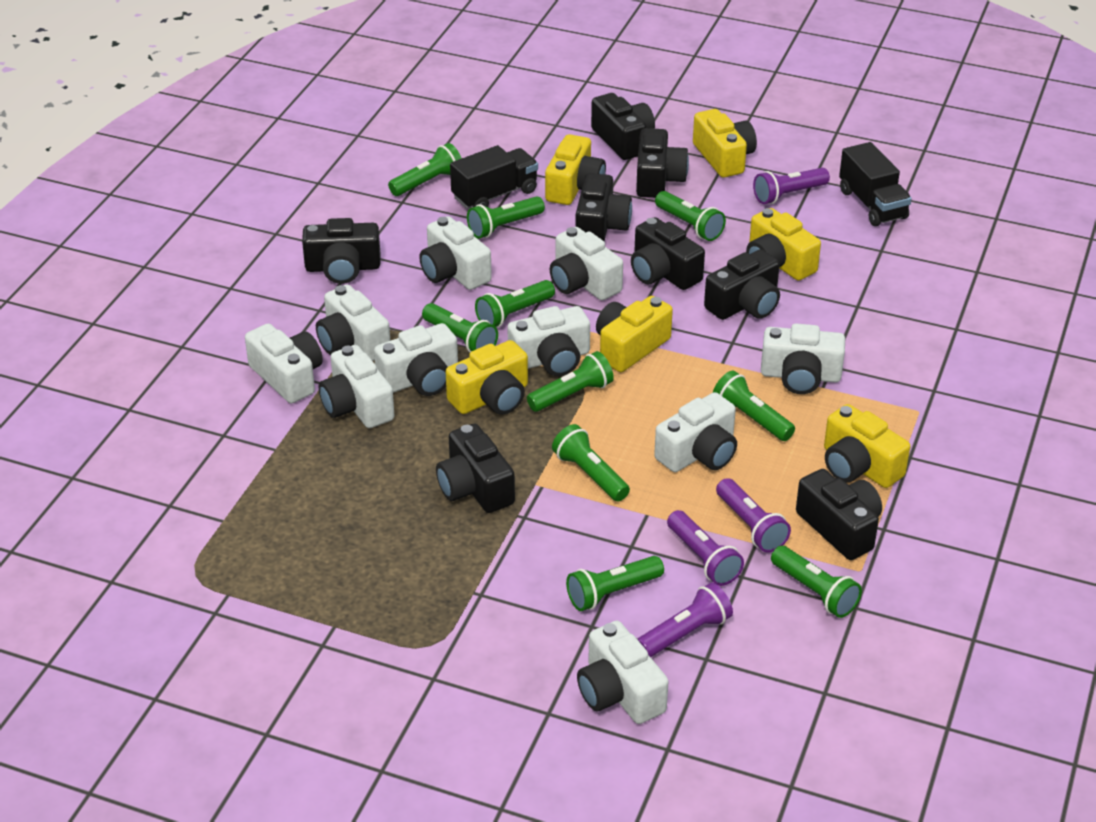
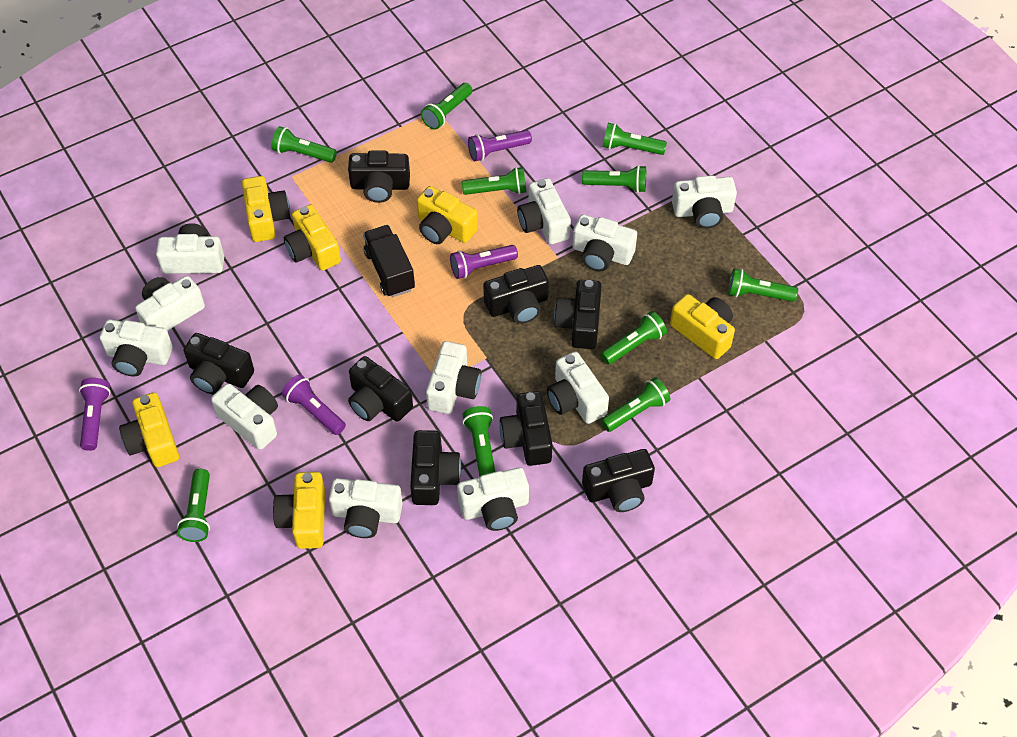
black truck: 2 -> 1
white camera: 10 -> 11

